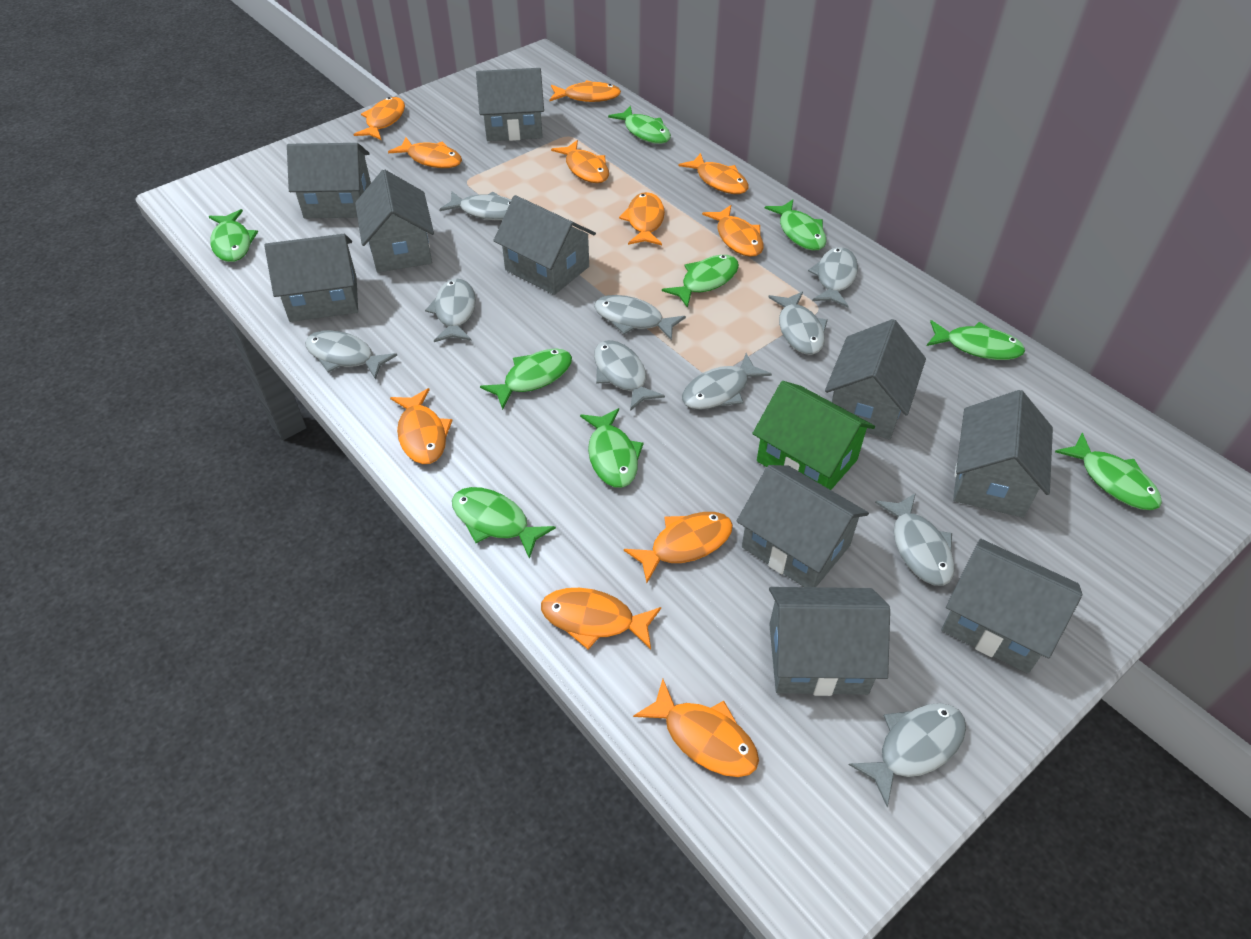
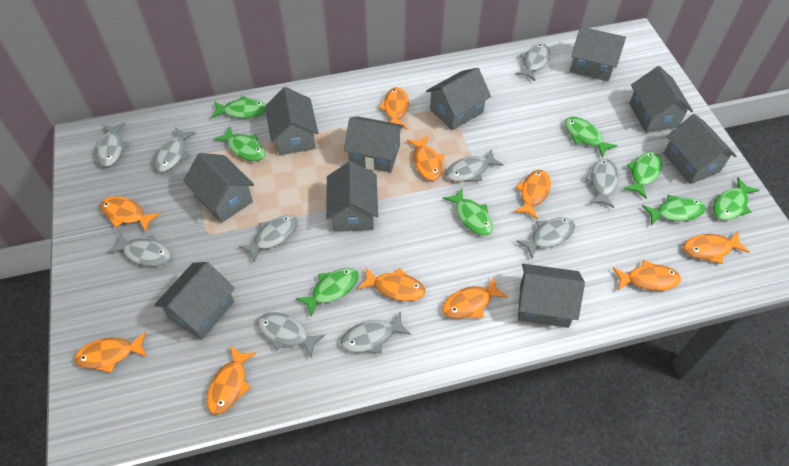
green fish: 9 -> 8
green house: 1 -> 0
orange fish: 11 -> 10

